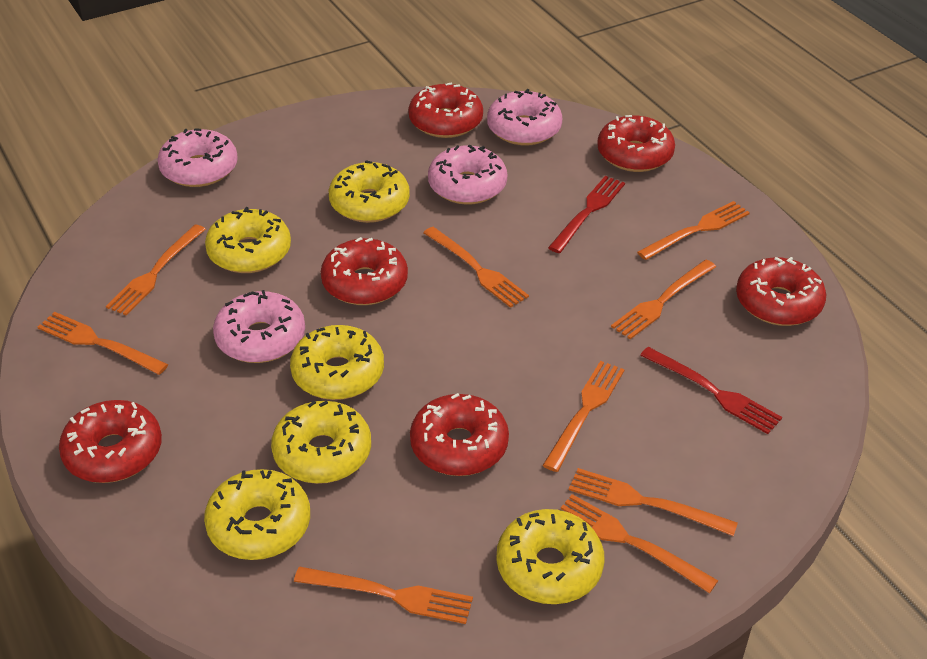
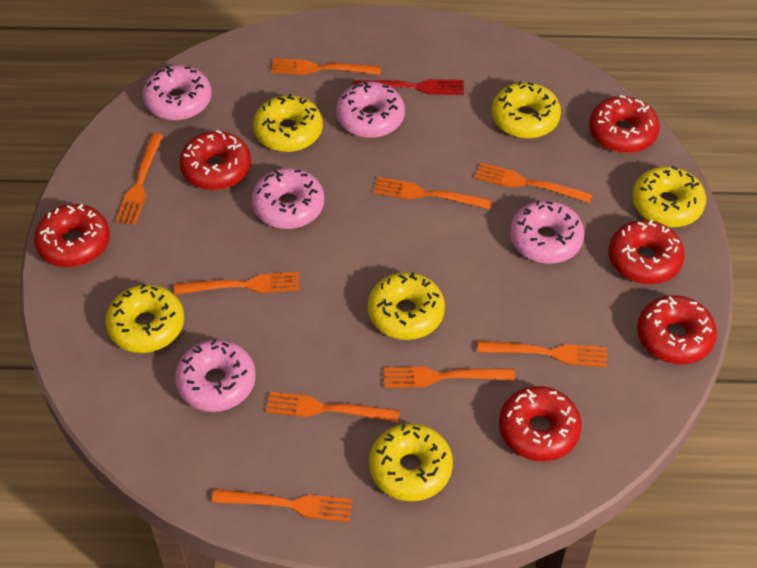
pink donut: 4 -> 5
red fork: 2 -> 1

